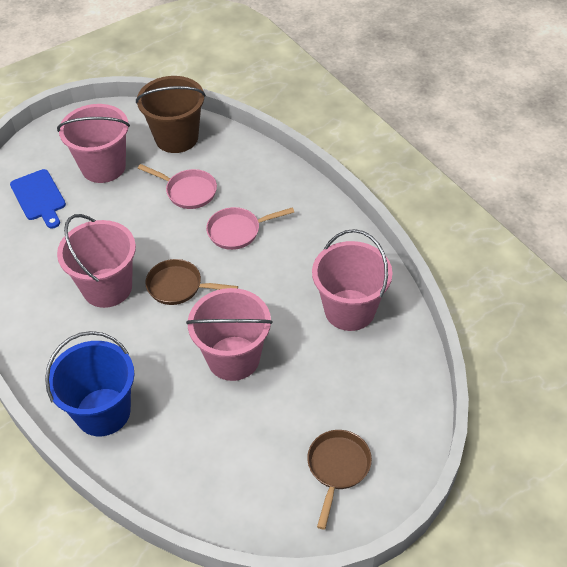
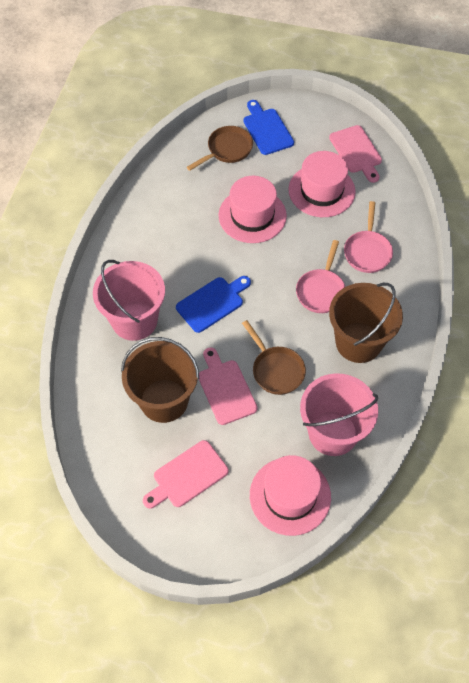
blue bucket: 1 -> 0
blue cutting board: 1 -> 2
brown bucket: 1 -> 2
pink bucket: 4 -> 2
pink cutting board: 0 -> 3
pink hat: 0 -> 3

